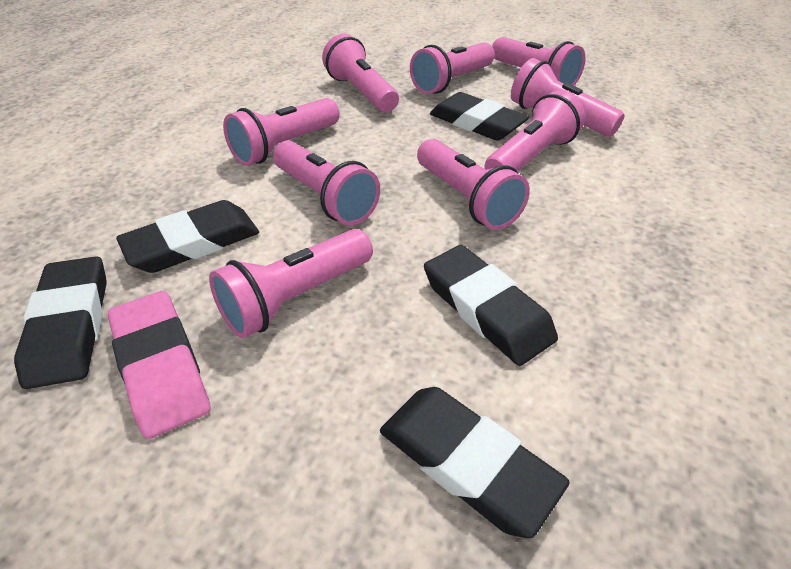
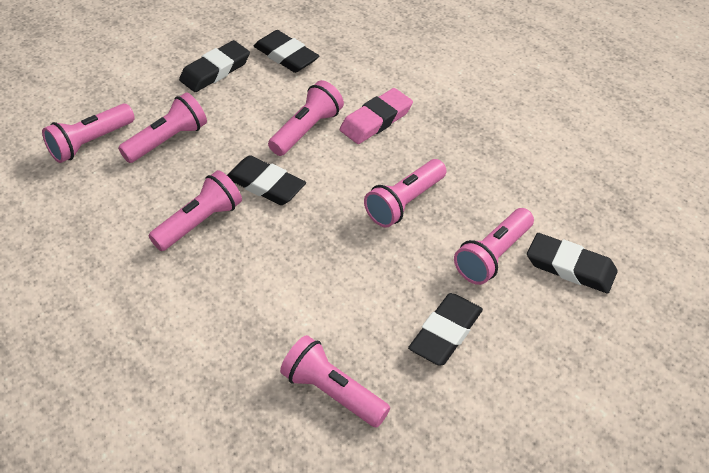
pink flashlight: 9 -> 7

